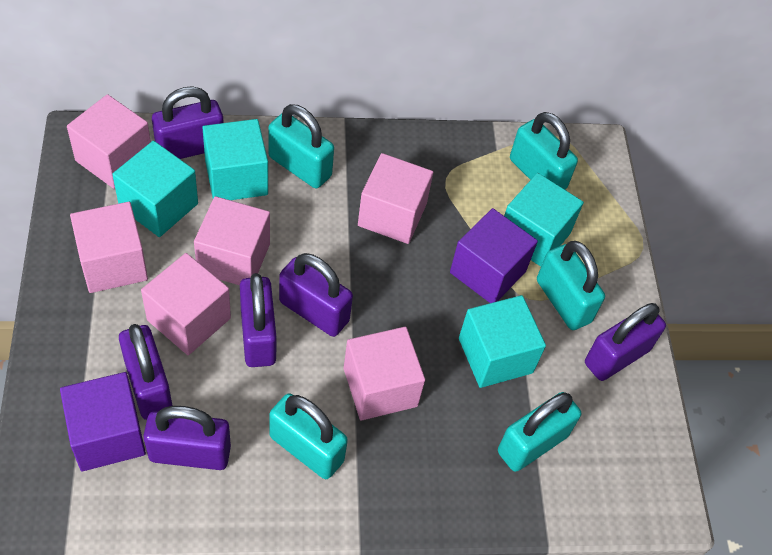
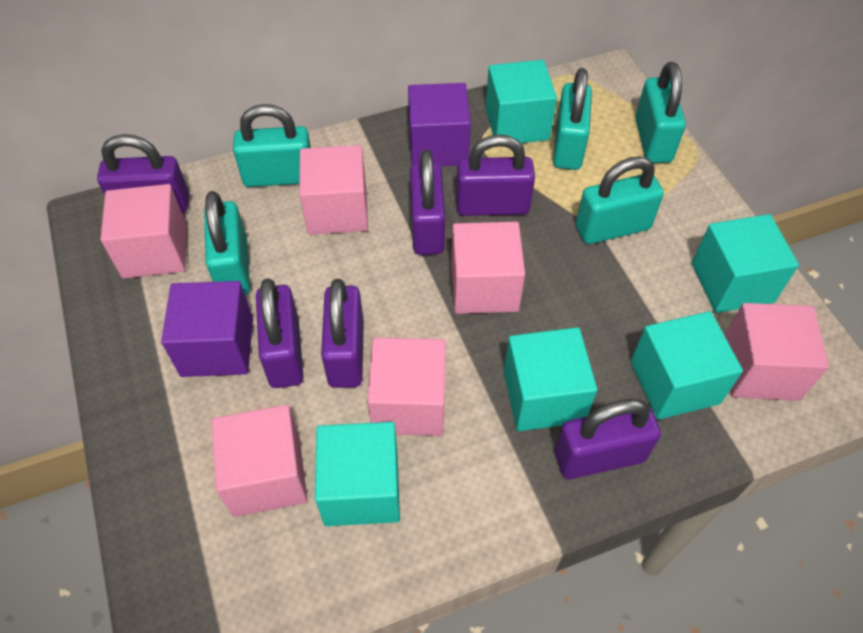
turquoise cube: 4 -> 5

